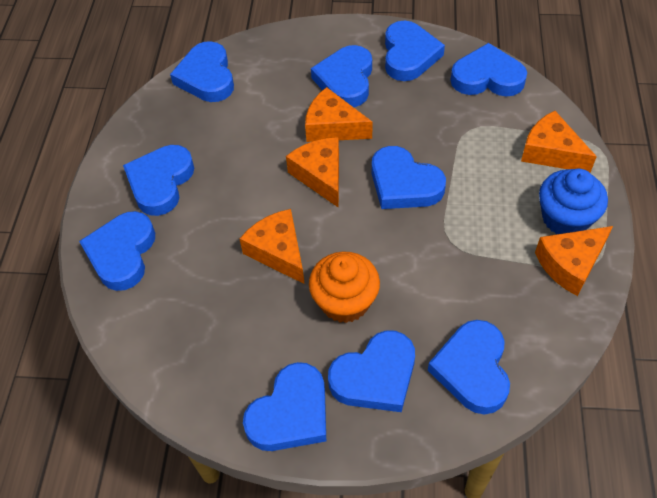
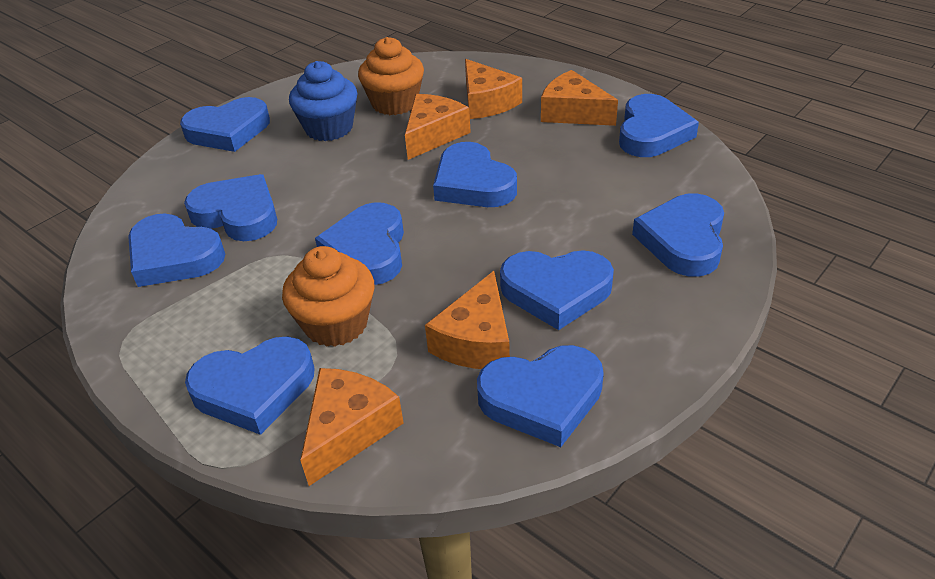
orange cupcake: 1 -> 2

